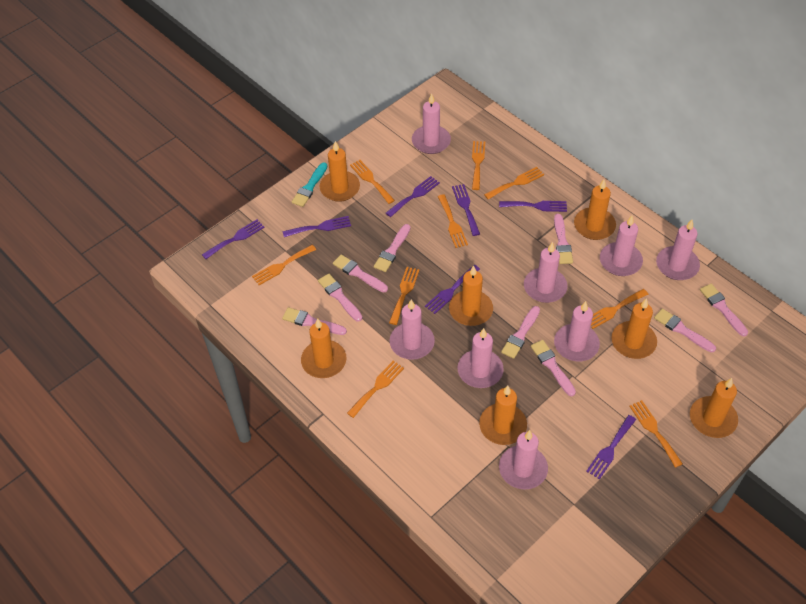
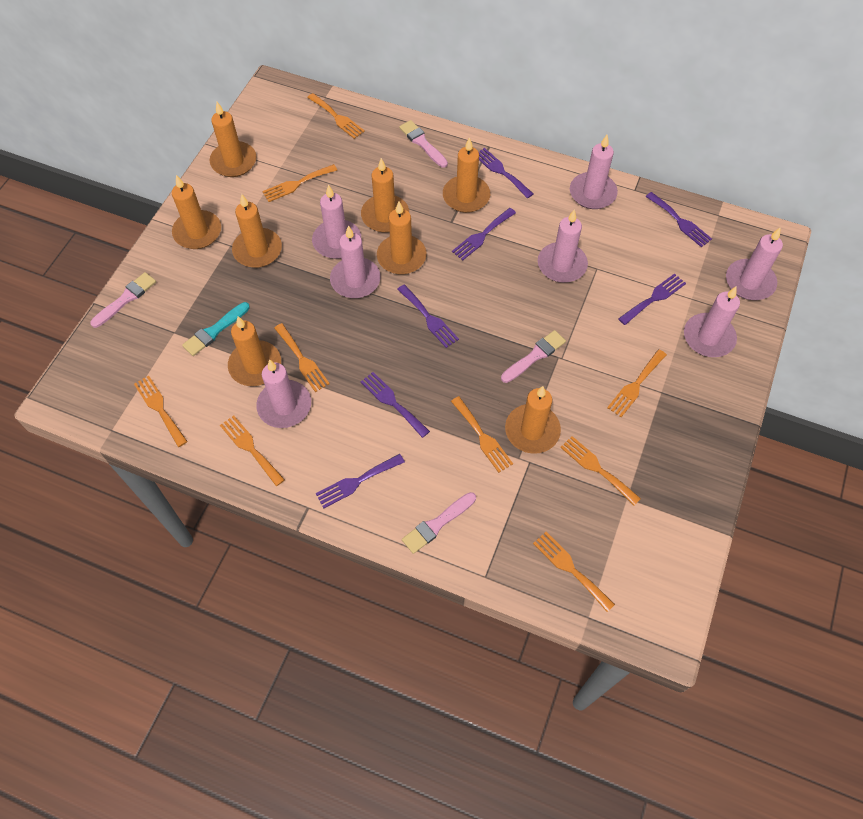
orange candle: 7 -> 8
pink brush: 9 -> 4
pink candle: 8 -> 7

